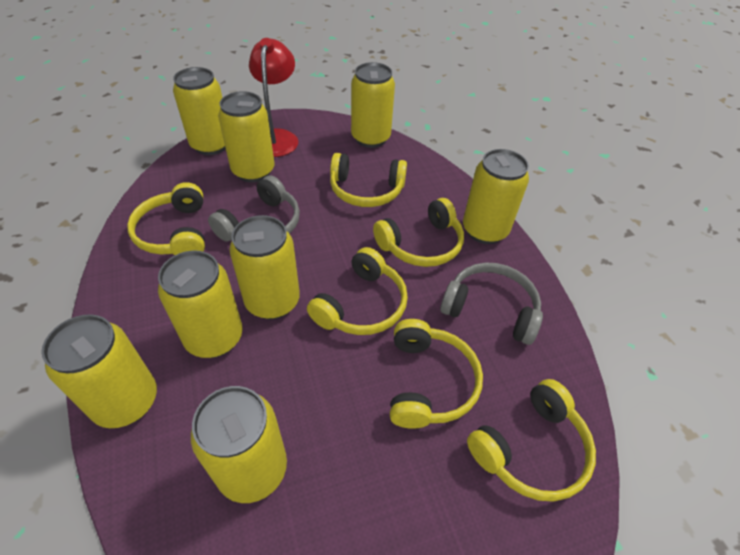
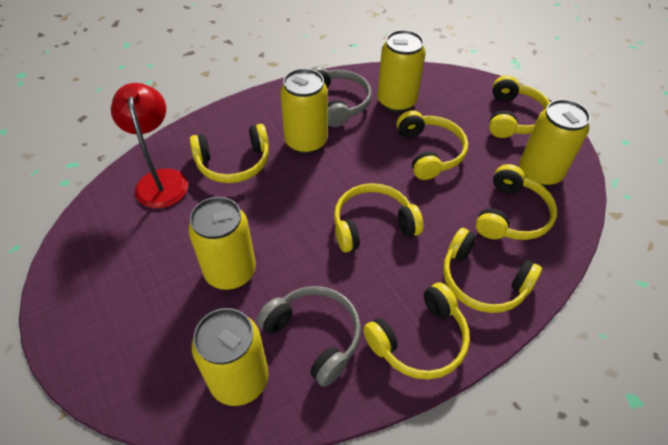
yellow can: 8 -> 5
yellow headphones: 6 -> 7

